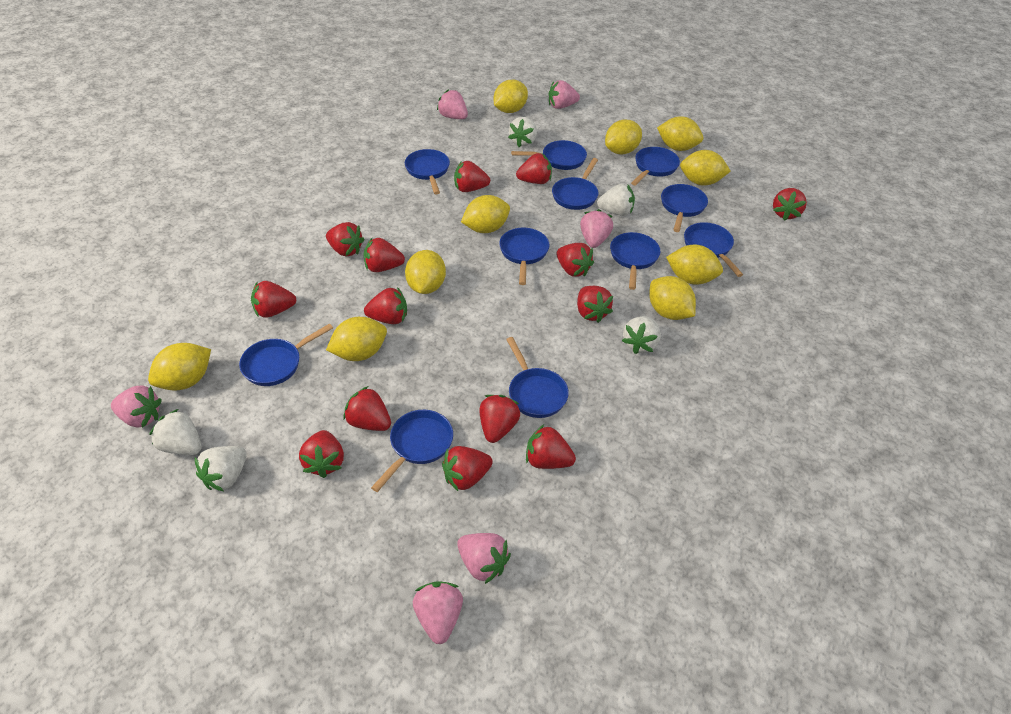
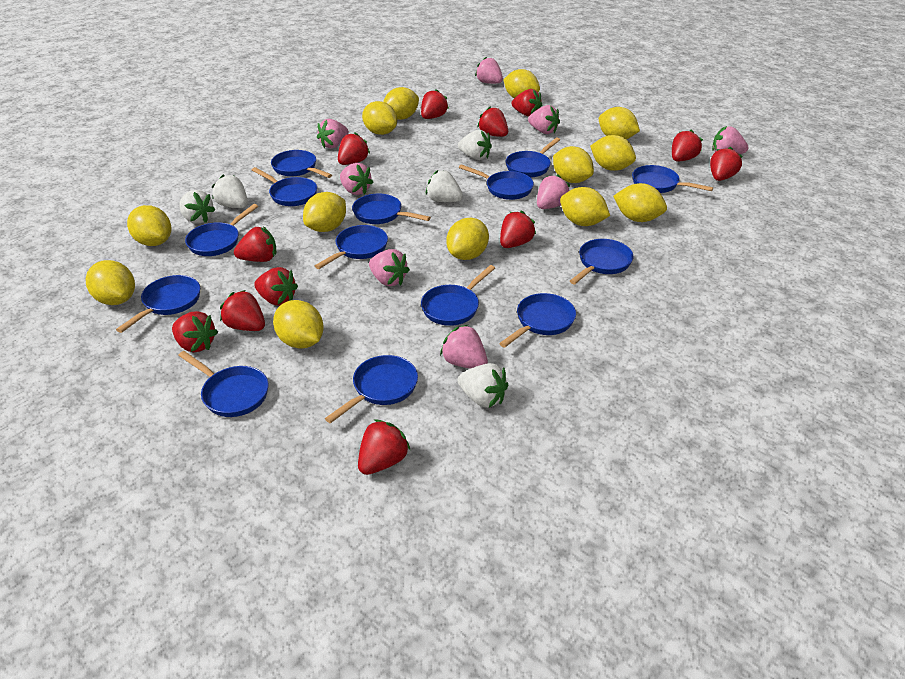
blue pan: 11 -> 14
pink strawberry: 6 -> 8
red strawberry: 14 -> 12
yellow lemon: 10 -> 13

